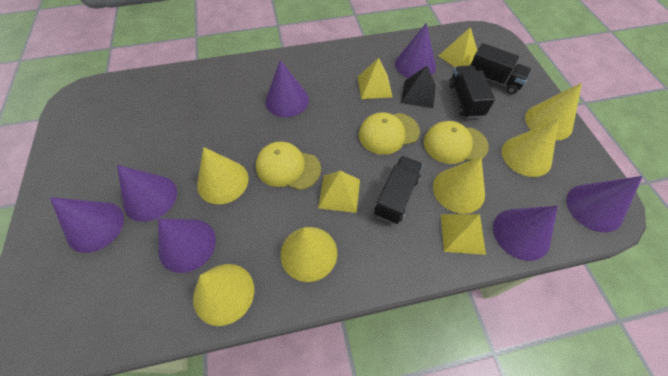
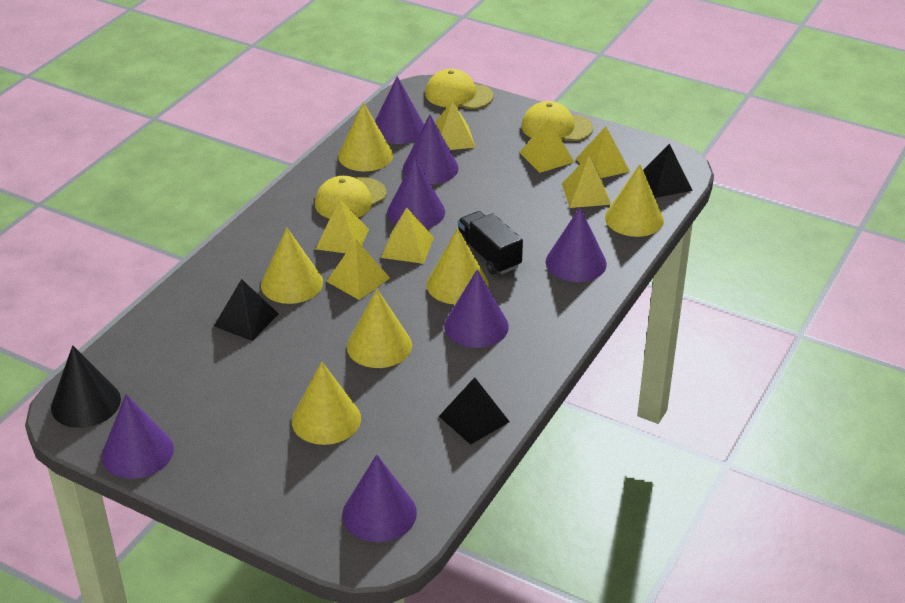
black cone: 0 -> 1
black pyramid: 1 -> 3
black truck: 3 -> 1
yellow pyramid: 4 -> 7

